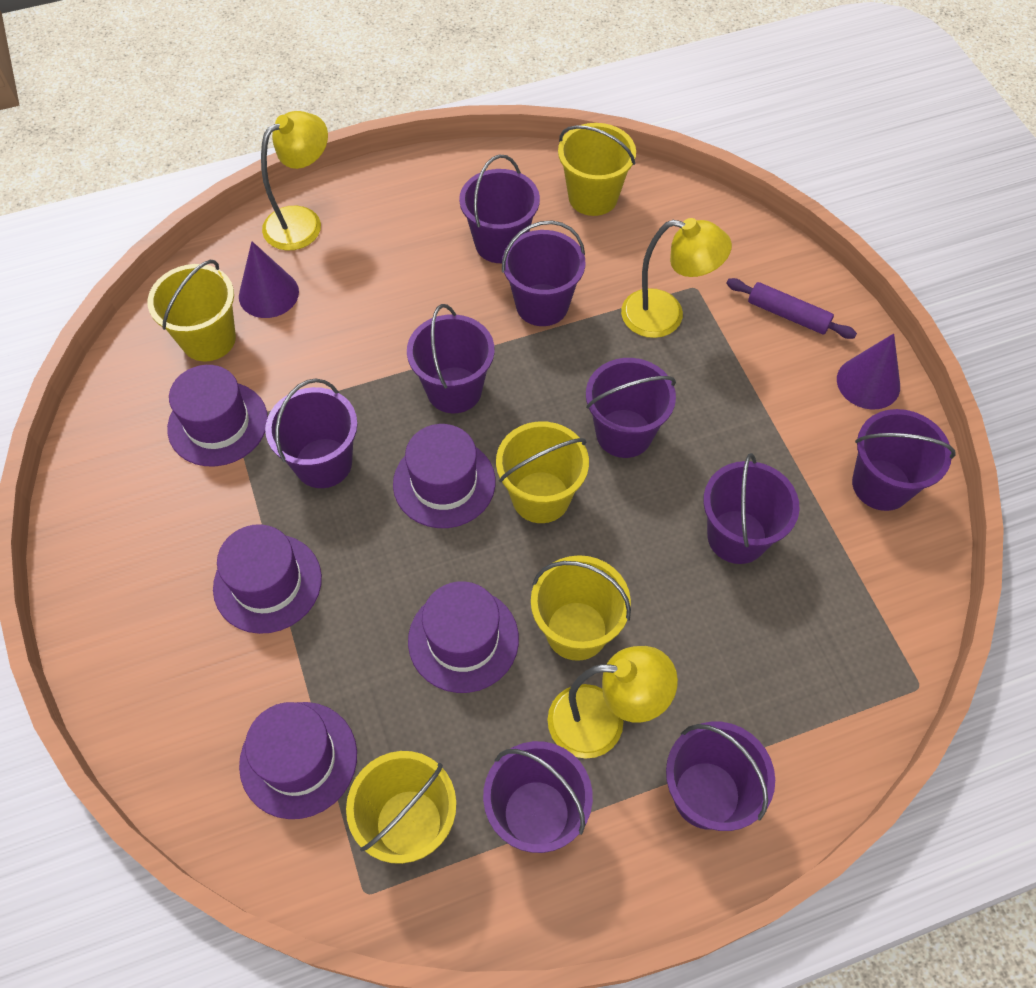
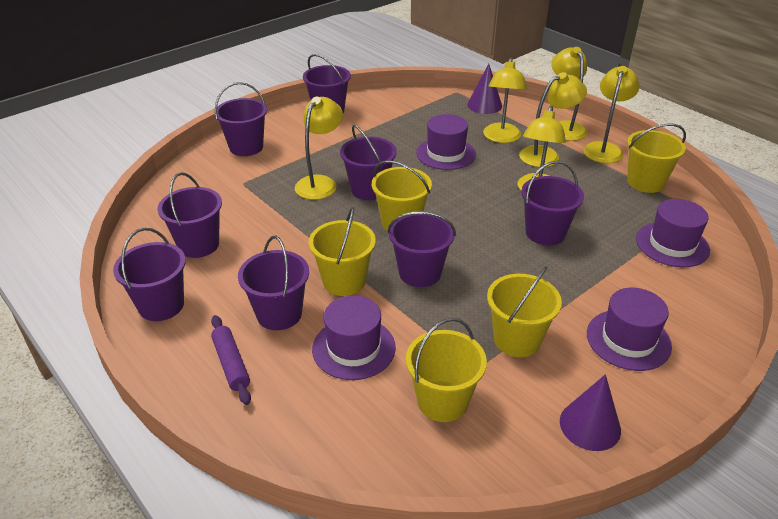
purple bucket: 9 -> 8
purple hat: 5 -> 4
yellow lamp: 3 -> 6

